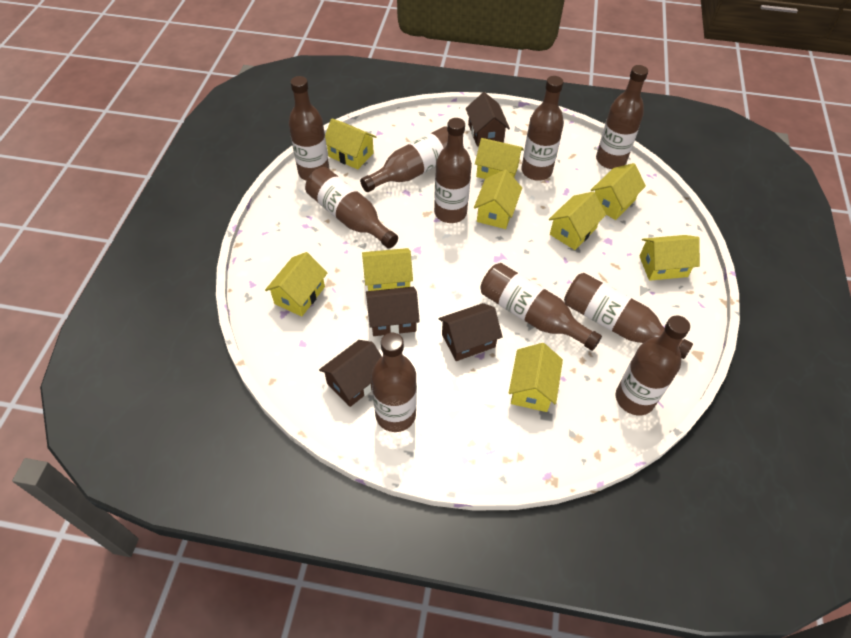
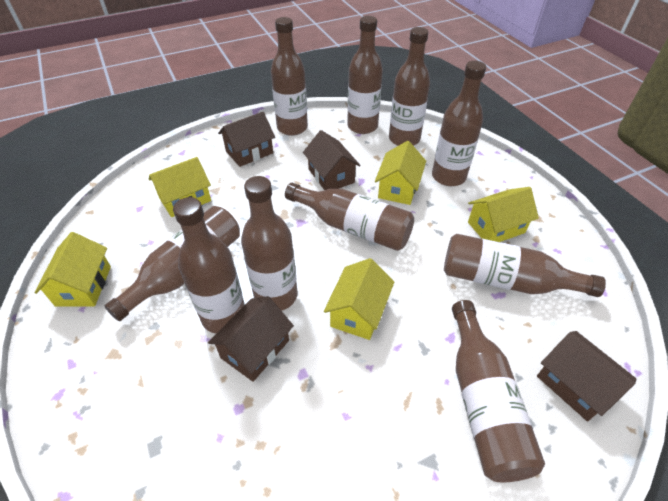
yellow house: 9 -> 5

